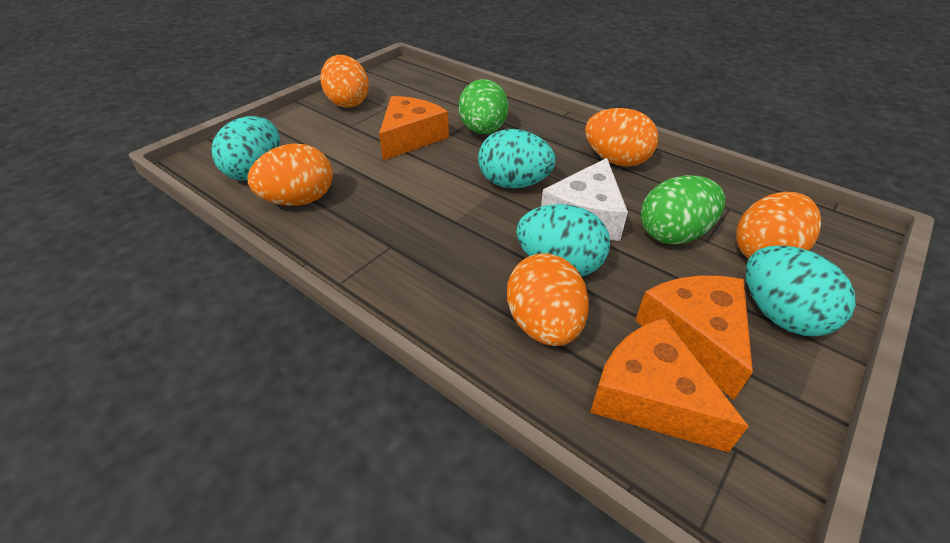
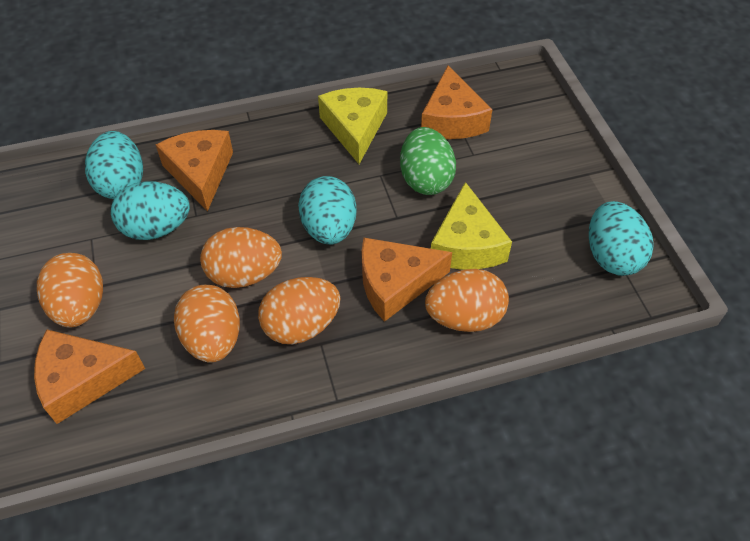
green egg: 2 -> 1
orange cheese: 3 -> 4
white cheese: 1 -> 0
yellow cheese: 0 -> 2

